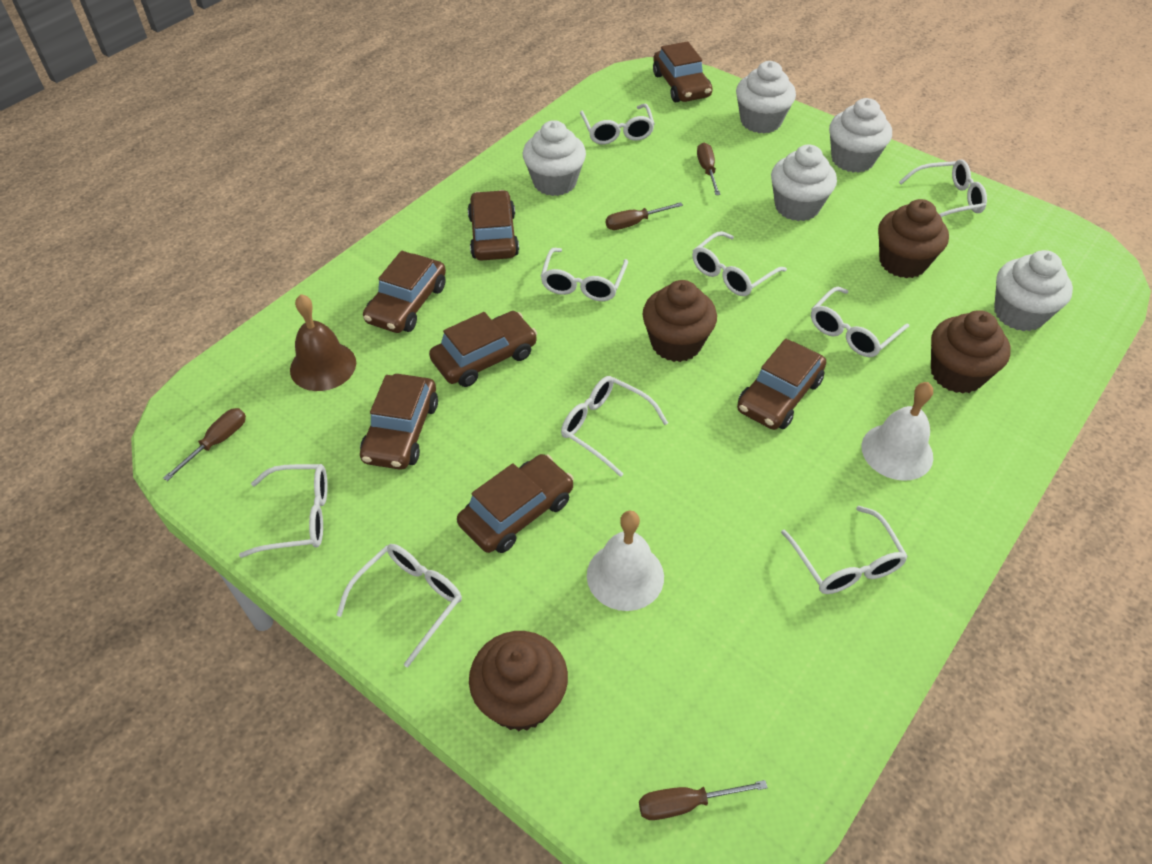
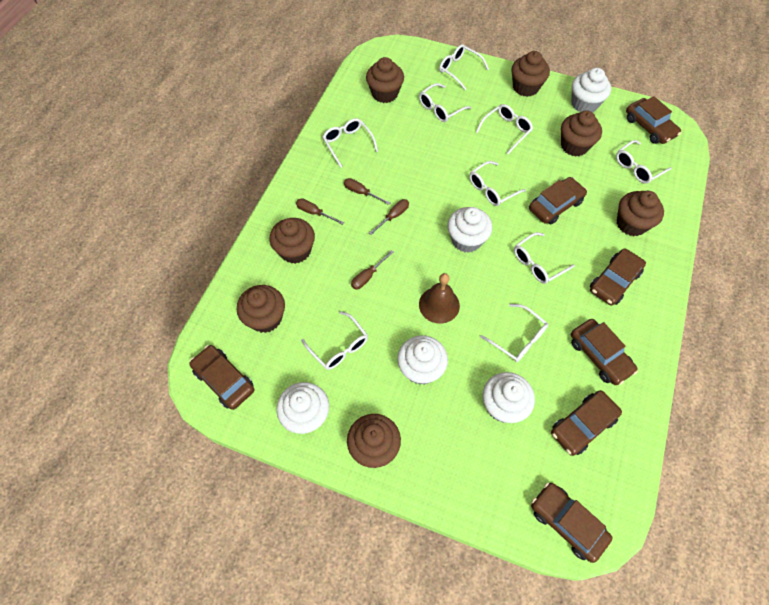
brown cupcake: 4 -> 7
white bell: 2 -> 0

